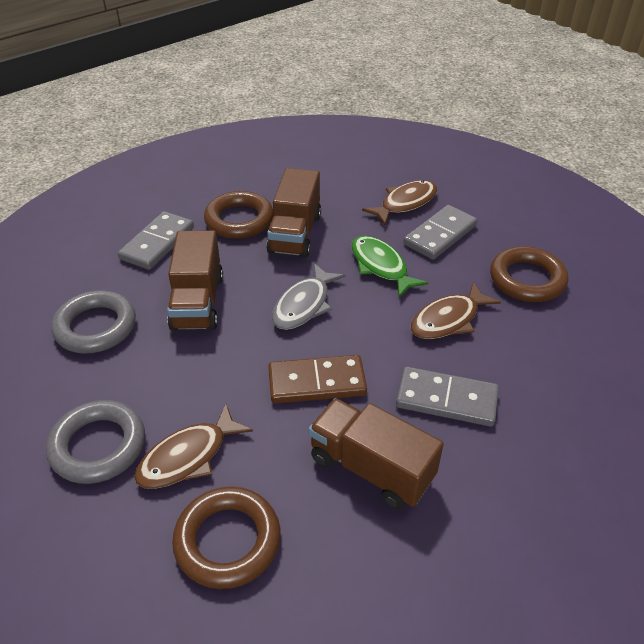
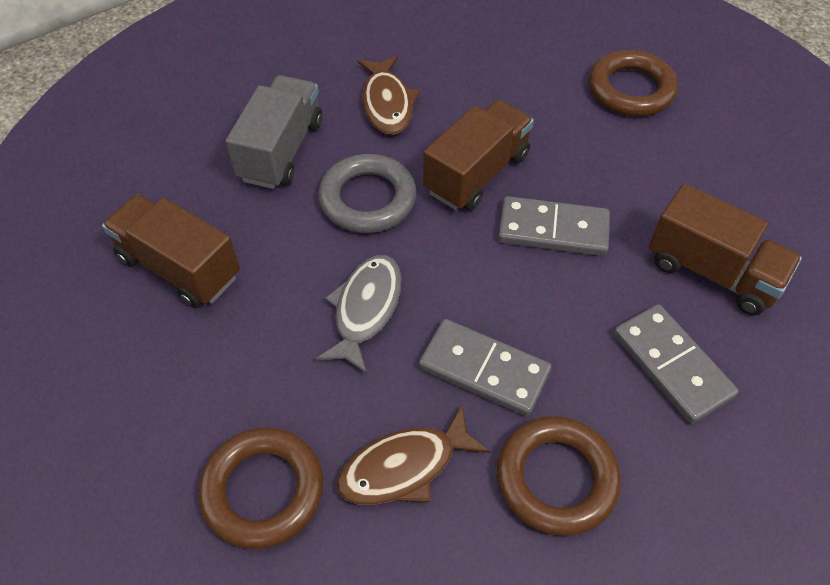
brown domino: 1 -> 0
brown fish: 3 -> 2
green fish: 1 -> 0
grey ring: 2 -> 1
grey truck: 0 -> 1

